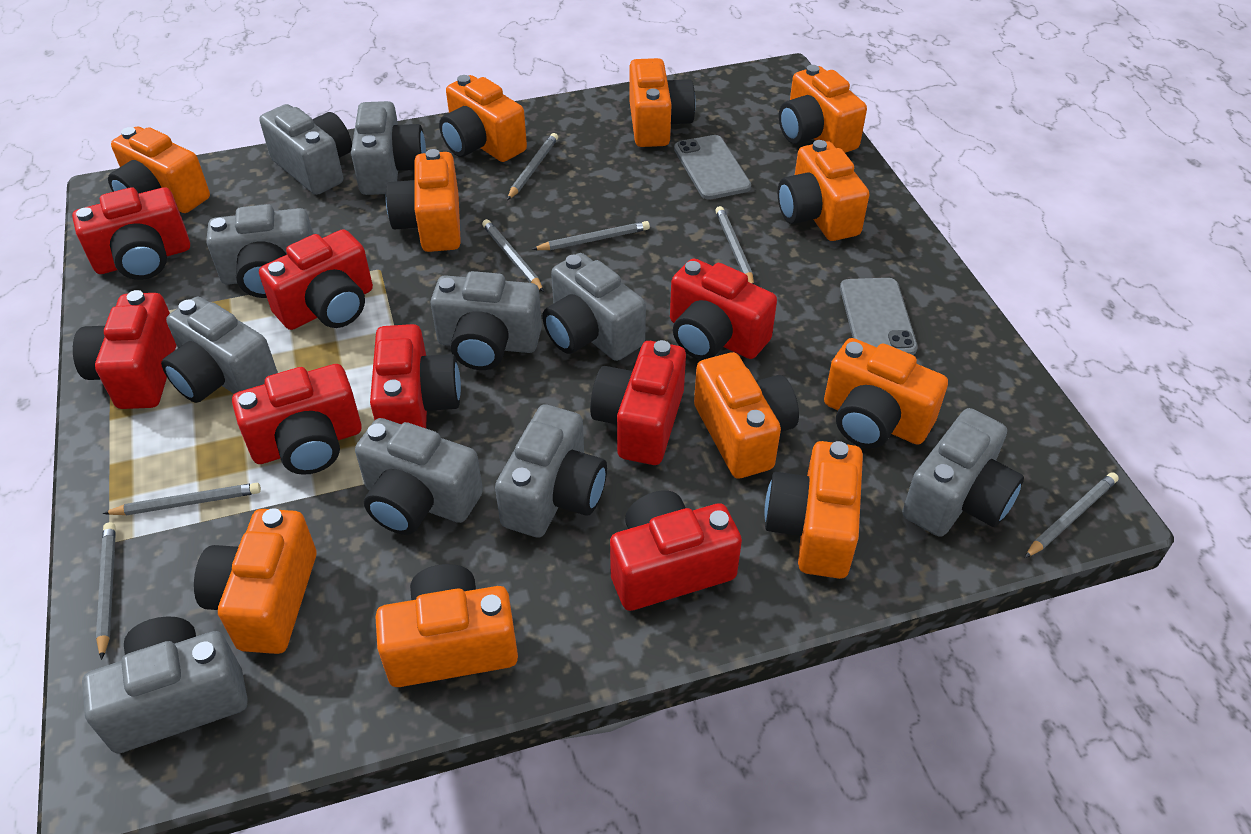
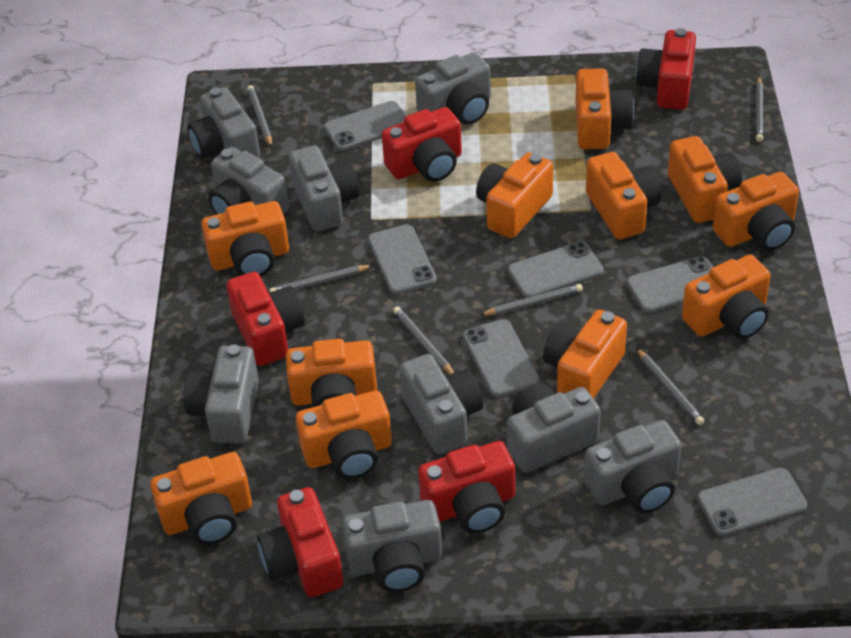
grey camera: 10 -> 9
grey pencil: 7 -> 6
grey phone: 2 -> 6
red camera: 8 -> 5

